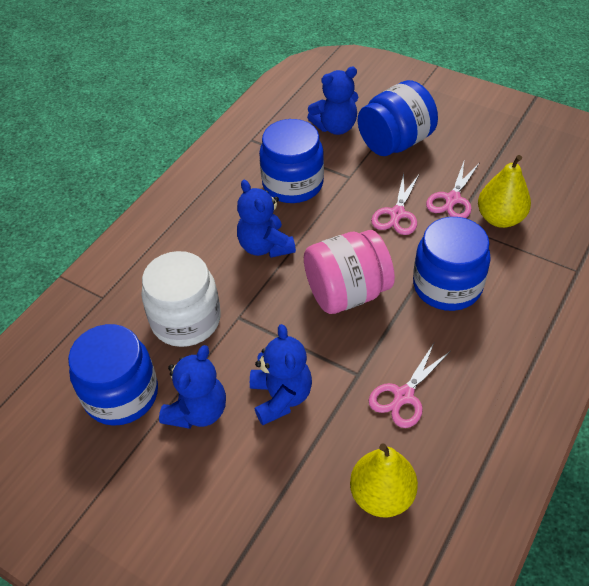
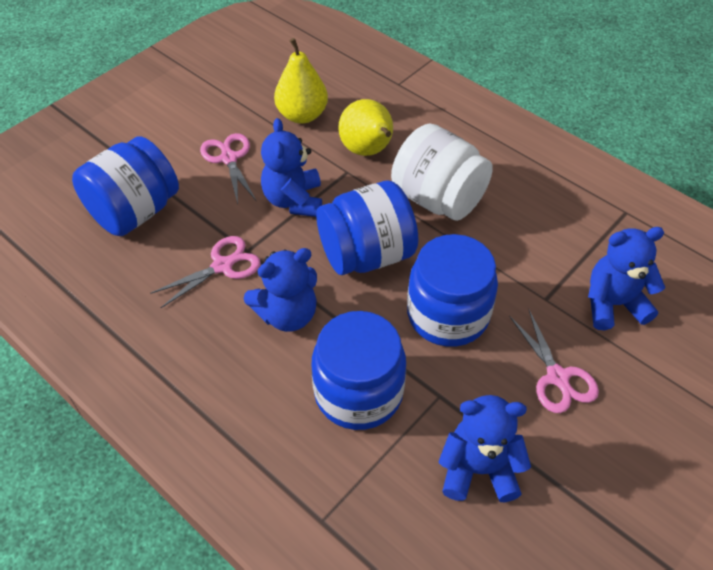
pink jar: 1 -> 0

